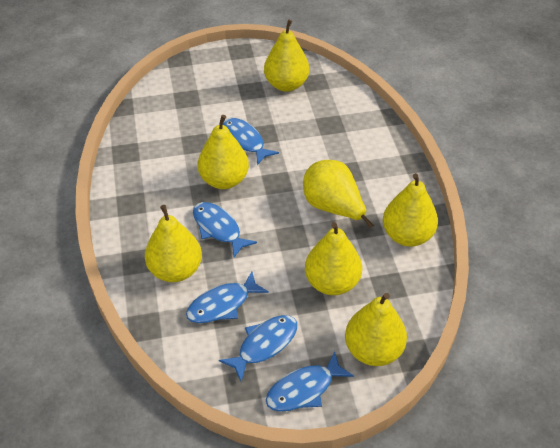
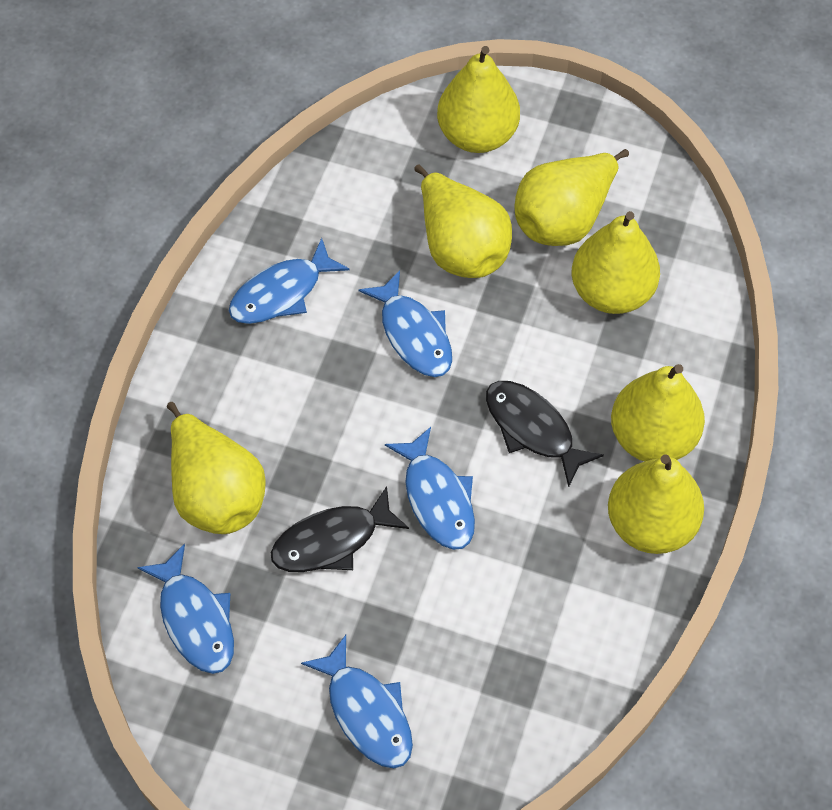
black fish: 0 -> 2

